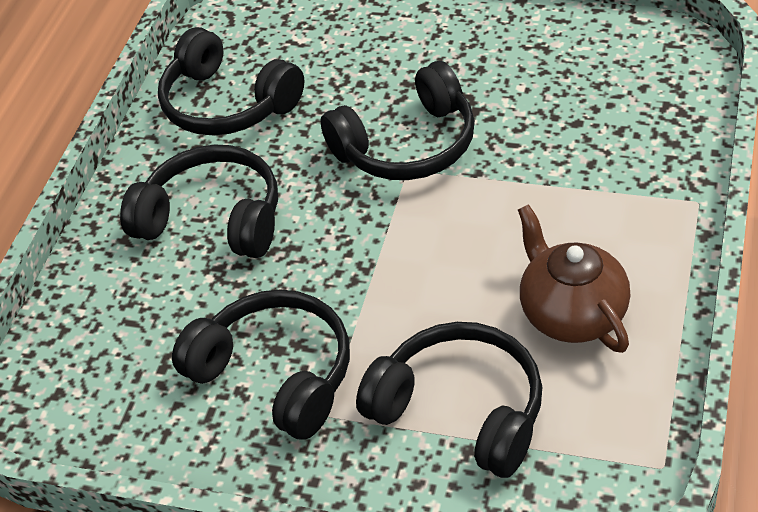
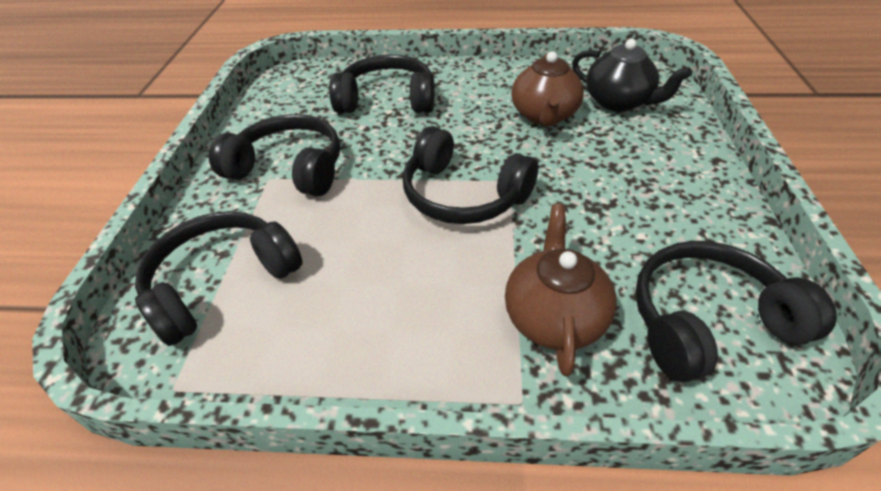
black teapot: 0 -> 1
brown teapot: 1 -> 2

